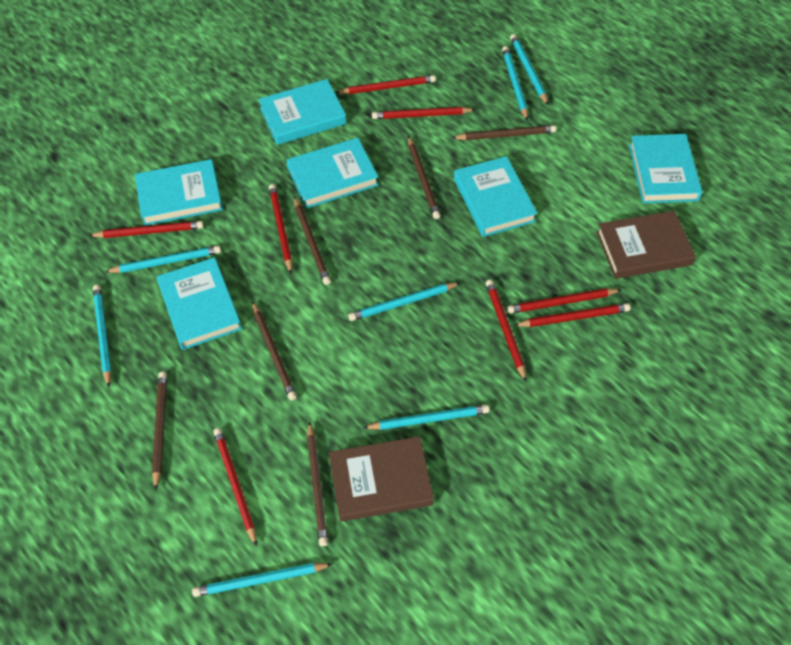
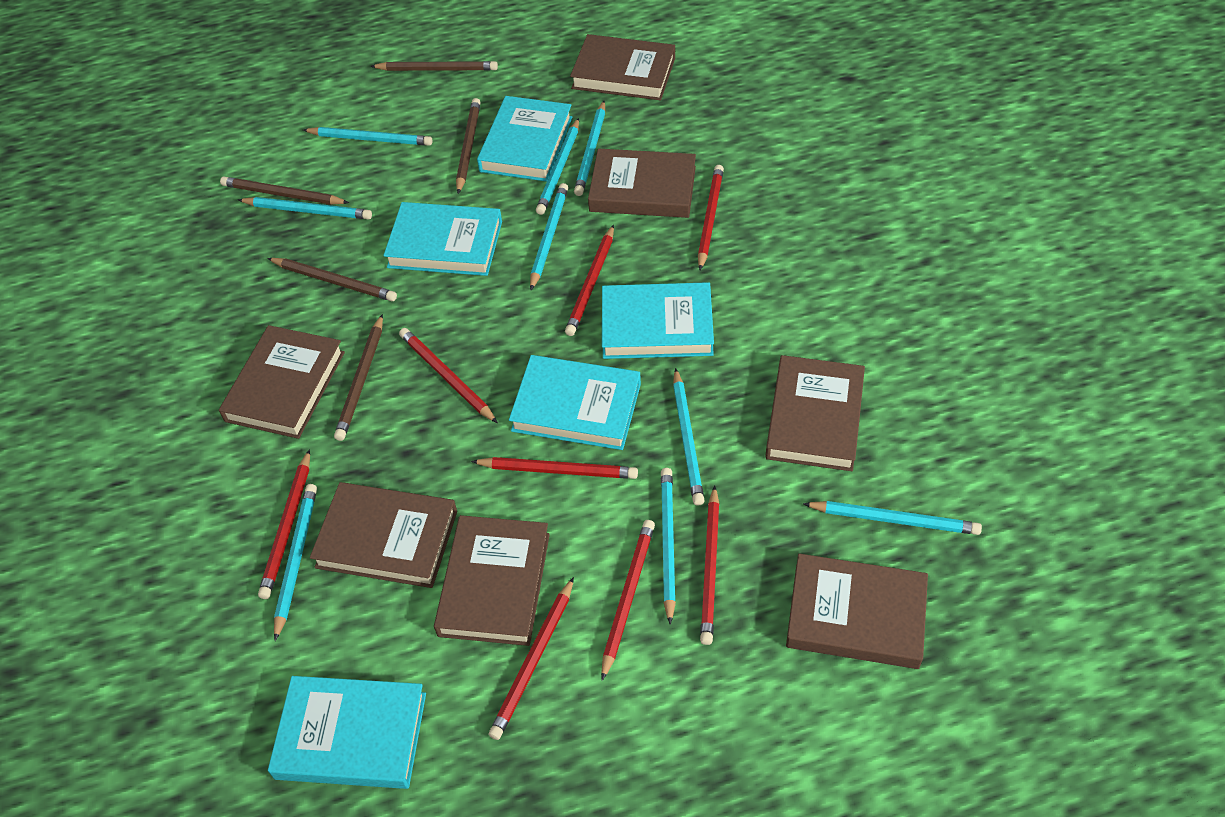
brown book: 2 -> 7
brown pencil: 6 -> 5
turquoise book: 6 -> 5
turquoise pencil: 7 -> 9

